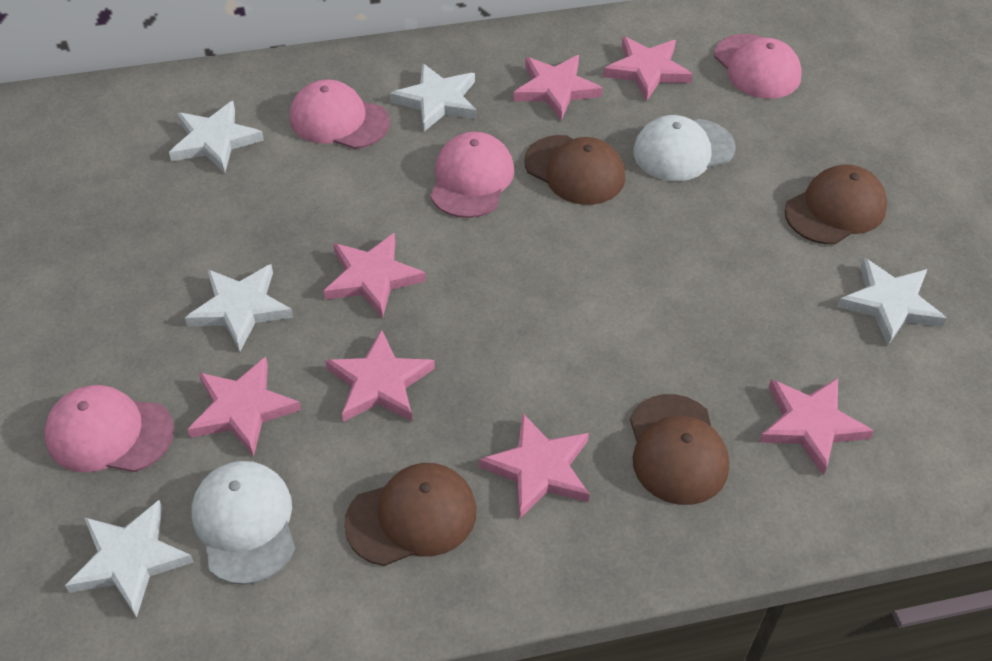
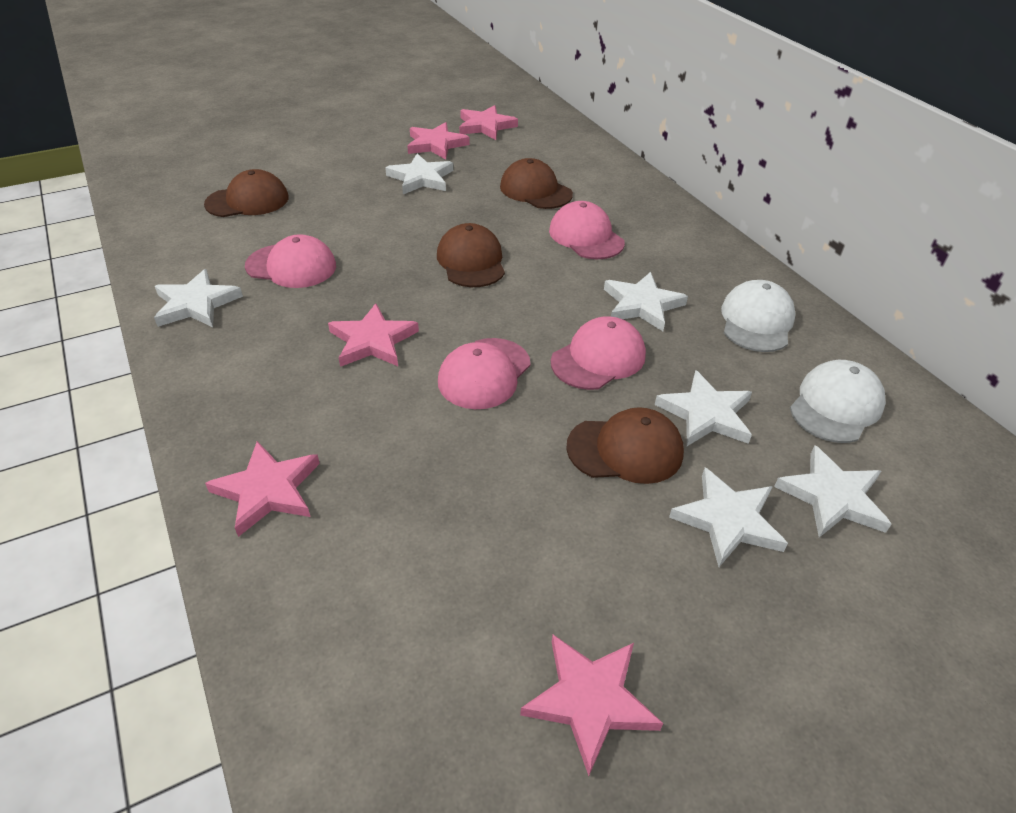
pink star: 7 -> 5
white star: 5 -> 6

